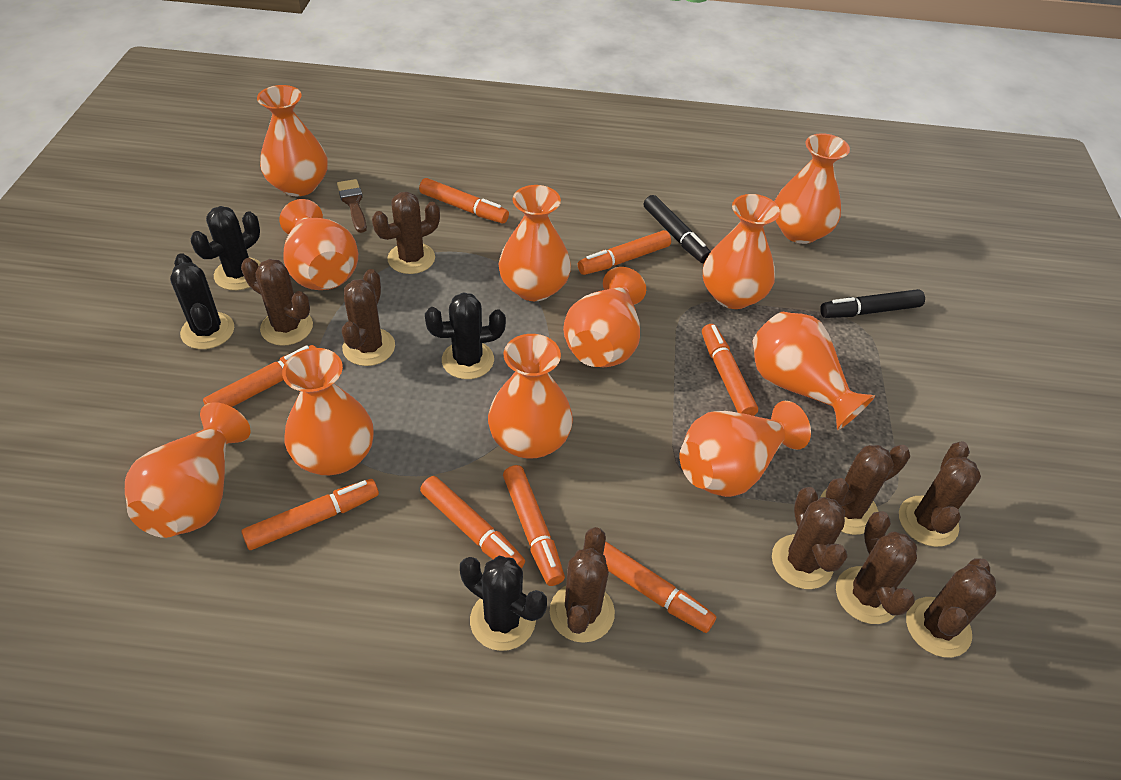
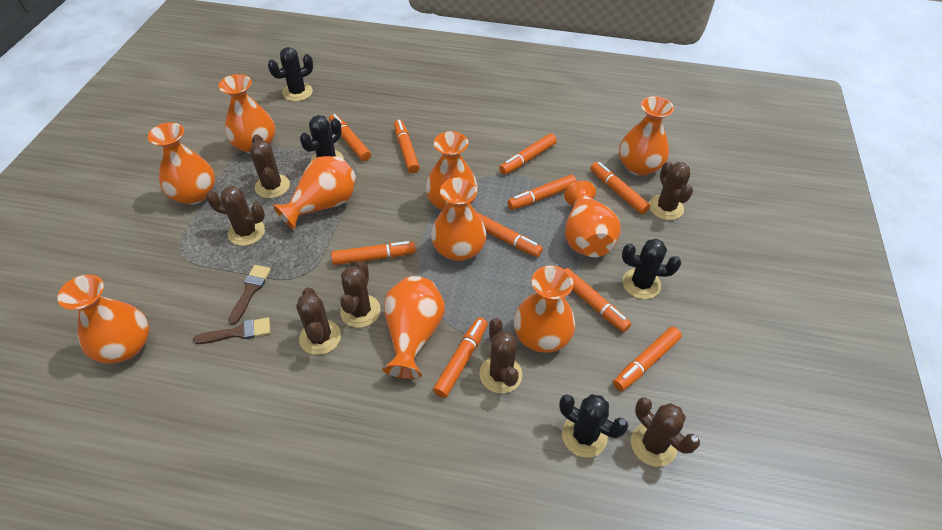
black marker: 2 -> 0
brown brush: 1 -> 2
brown cactus: 9 -> 7
orange marker: 8 -> 10
orange vase: 11 -> 10

